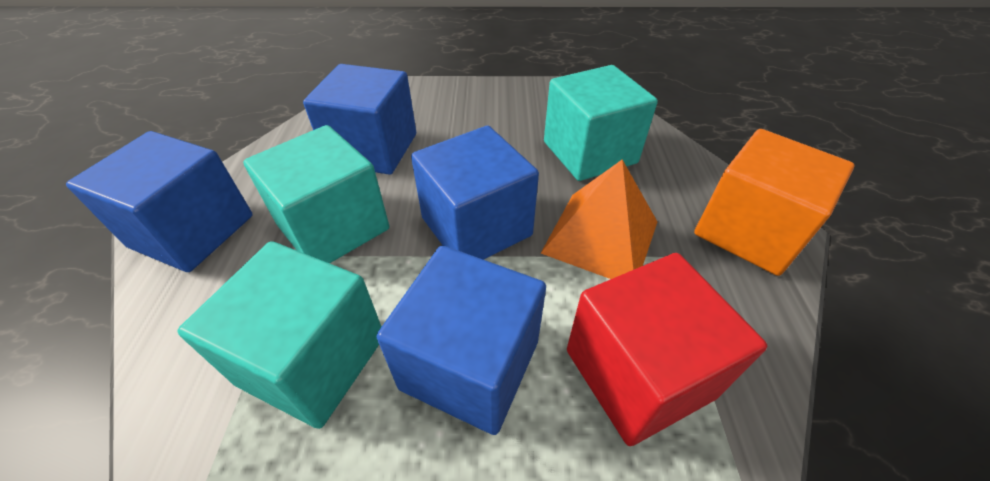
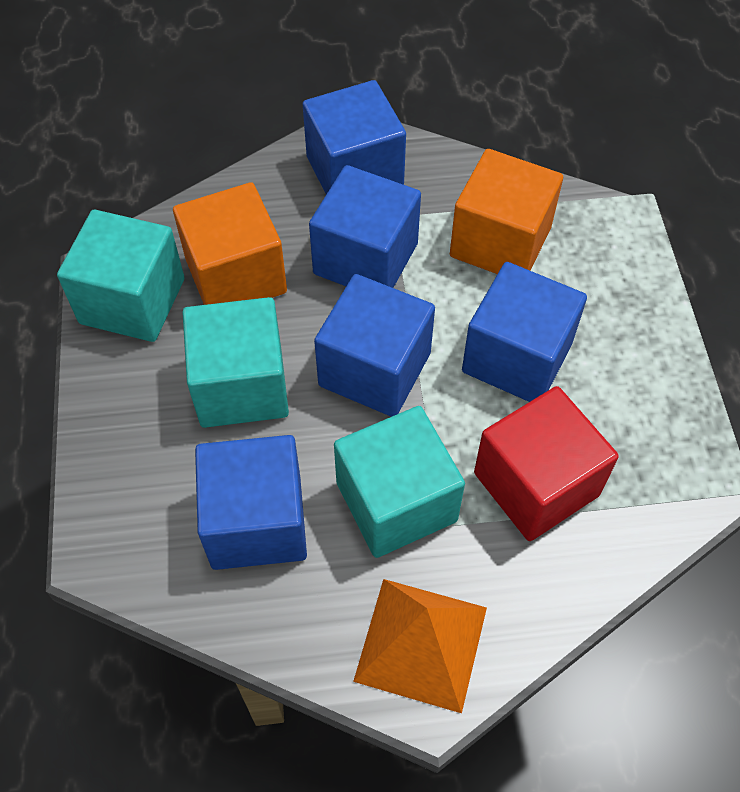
blue cube: 4 -> 5
orange cube: 1 -> 2

